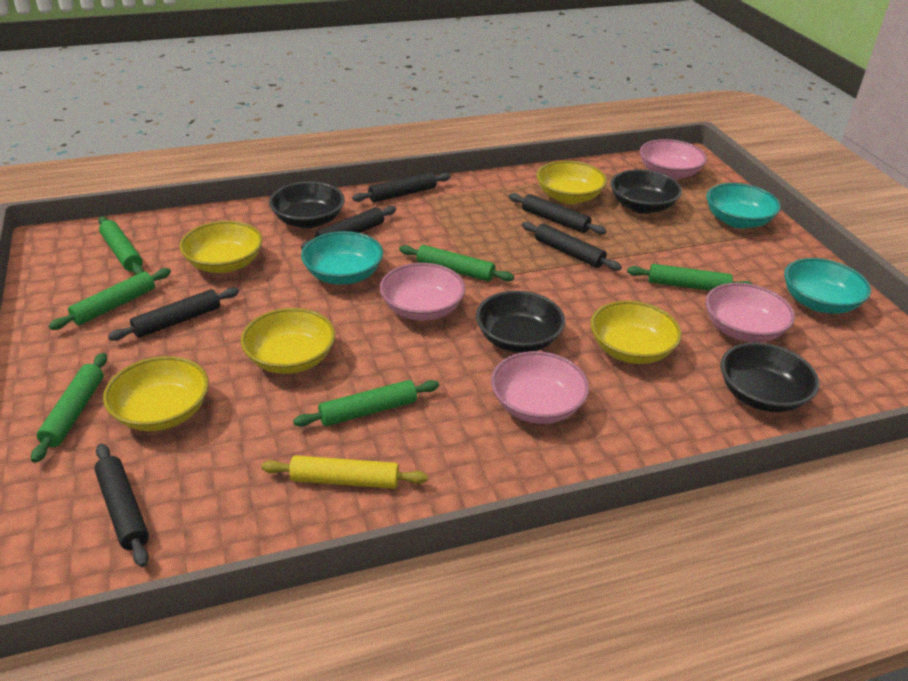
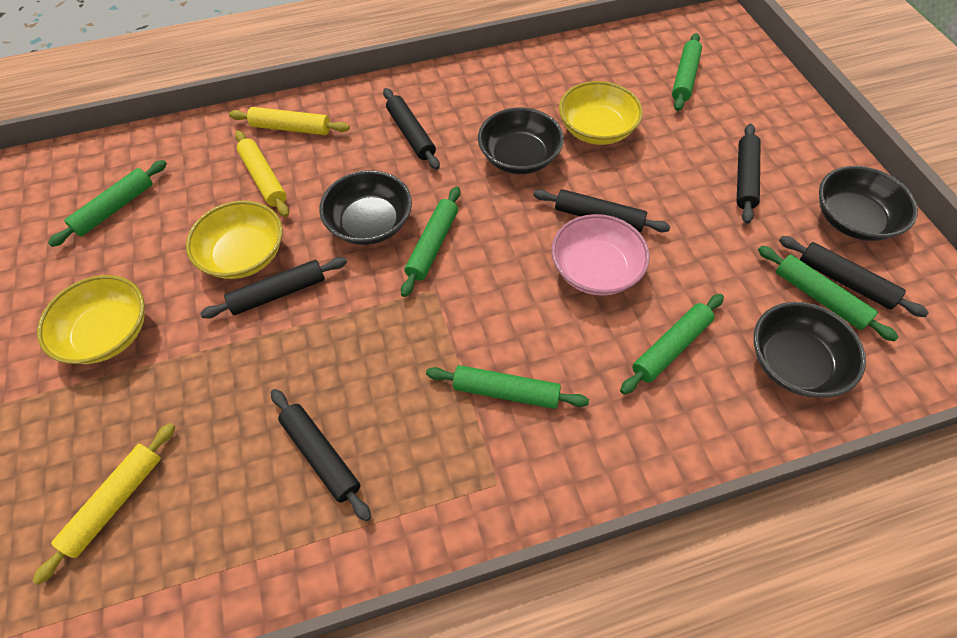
pink bowl: 4 -> 1
turquoise bowl: 3 -> 0
yellow bowl: 5 -> 3
yellow rolling pin: 1 -> 3

